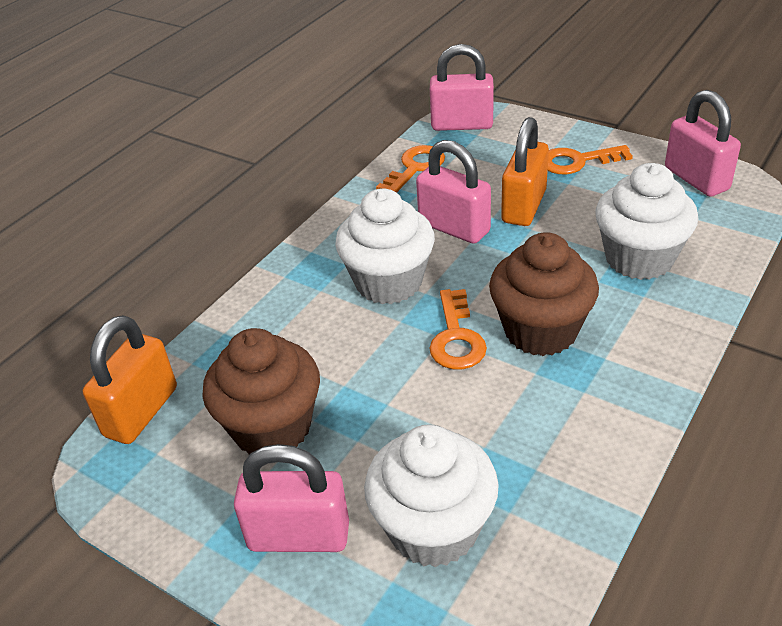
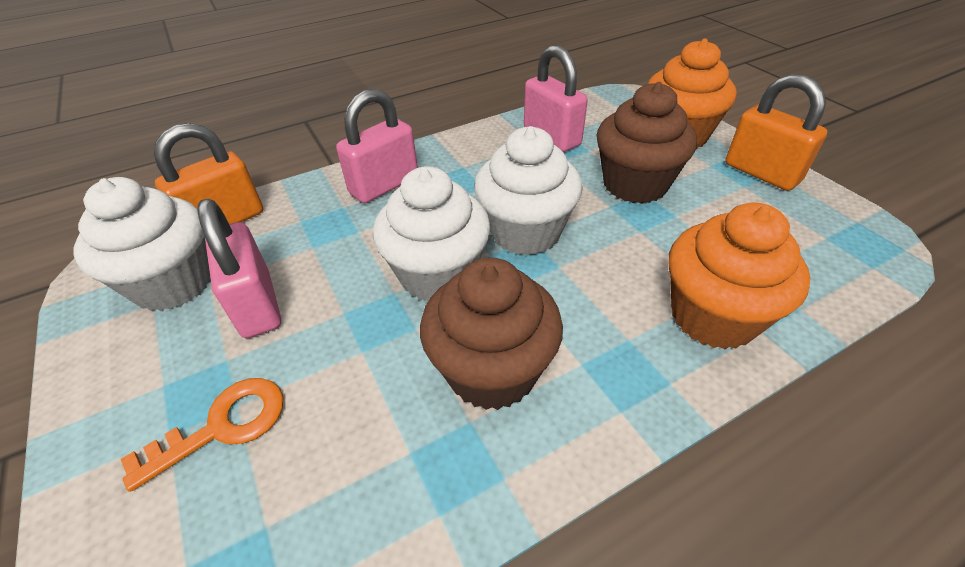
orange cupcake: 0 -> 2
orange key: 3 -> 1
pink padlock: 4 -> 3

